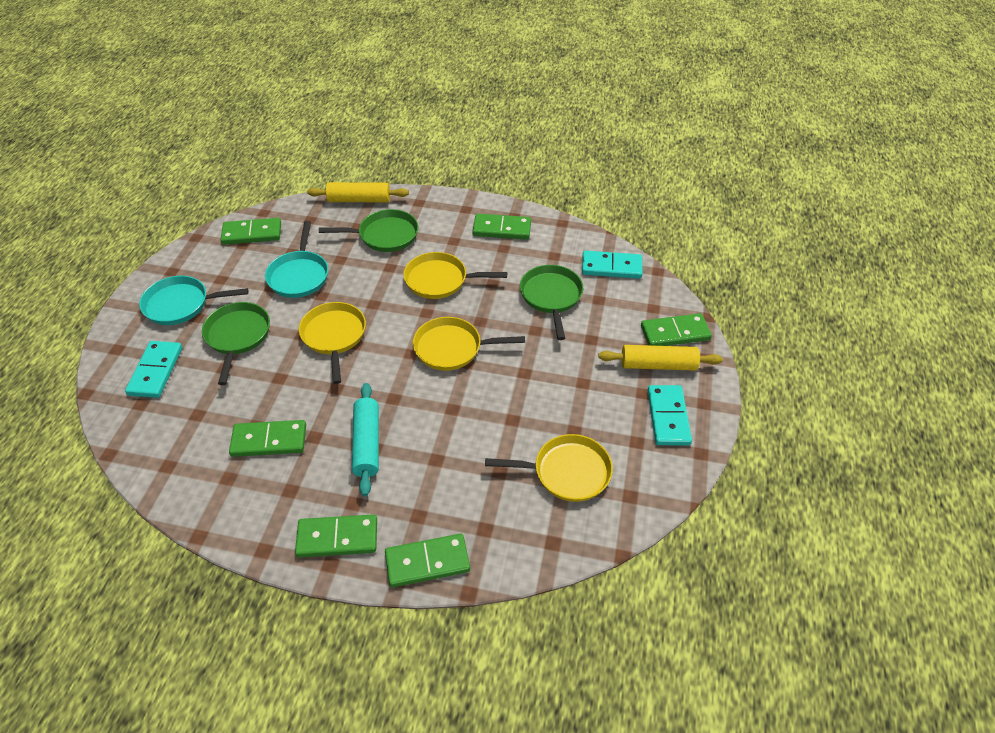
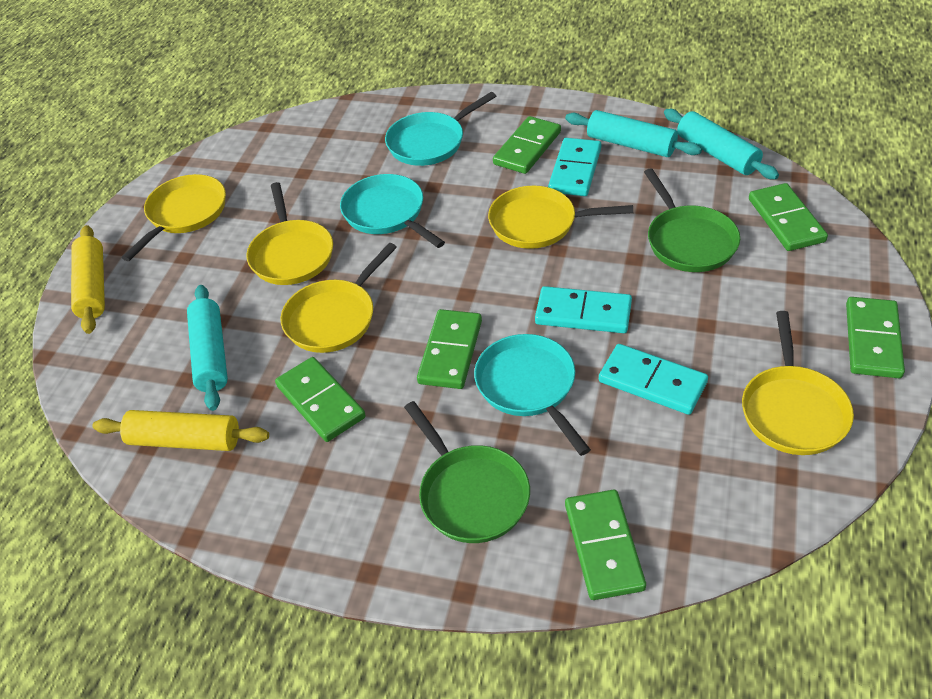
green pan: 3 -> 2
turquoise pan: 2 -> 3
turquoise rolling pin: 1 -> 3
yellow pan: 4 -> 5

